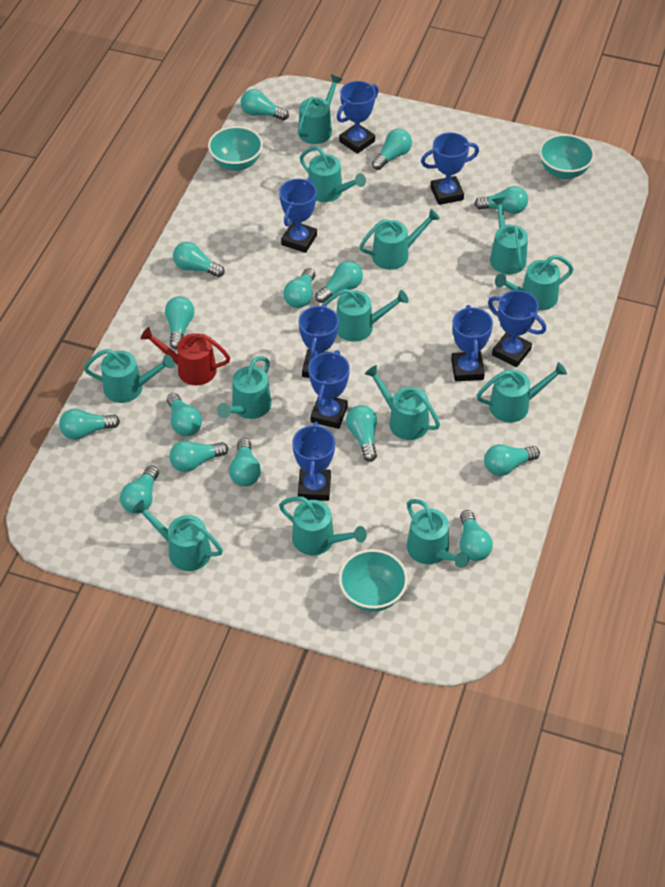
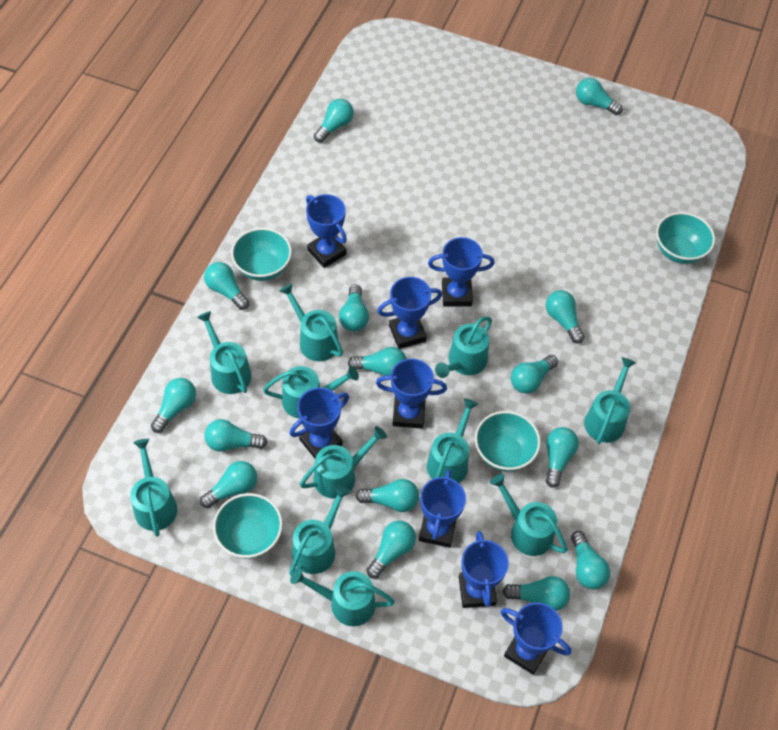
red watering can: 1 -> 0
turquoise bowl: 3 -> 4
turquoise watering can: 13 -> 11

